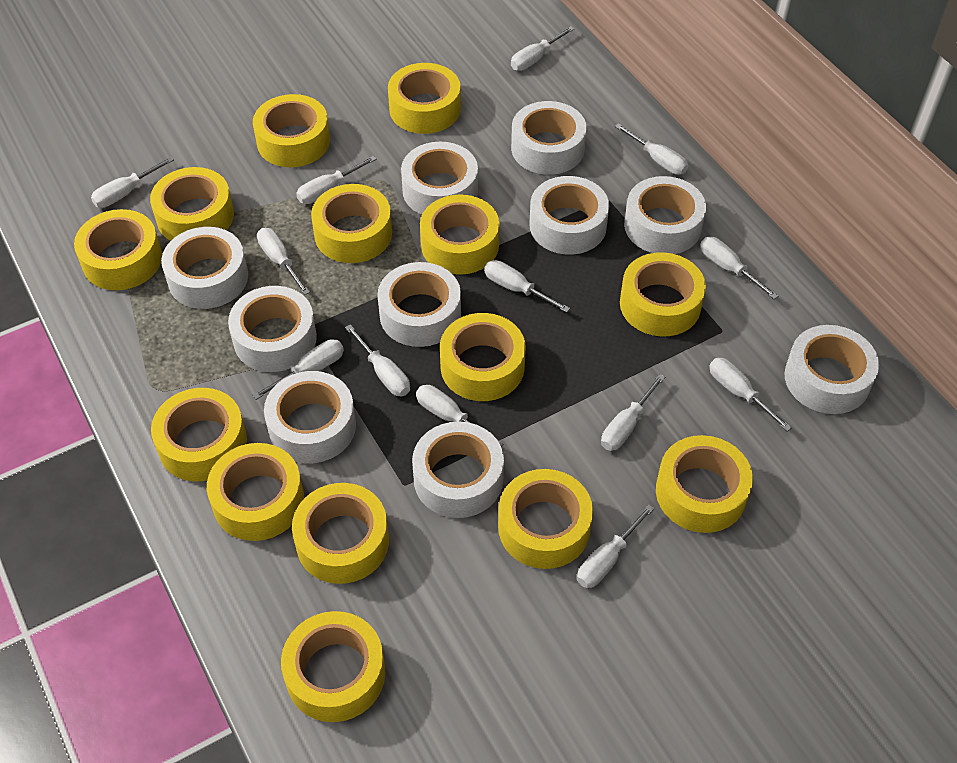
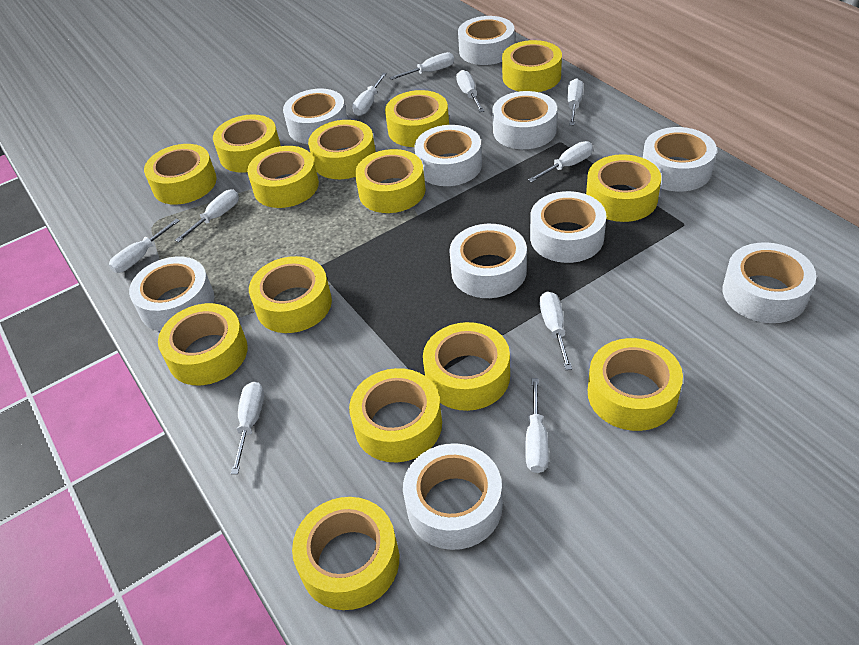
white screwdriver: 13 -> 10

